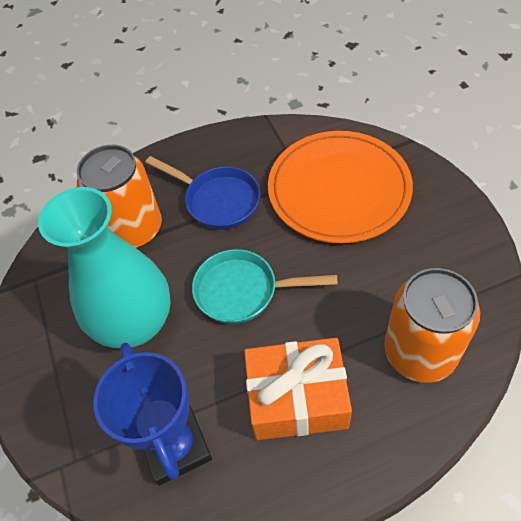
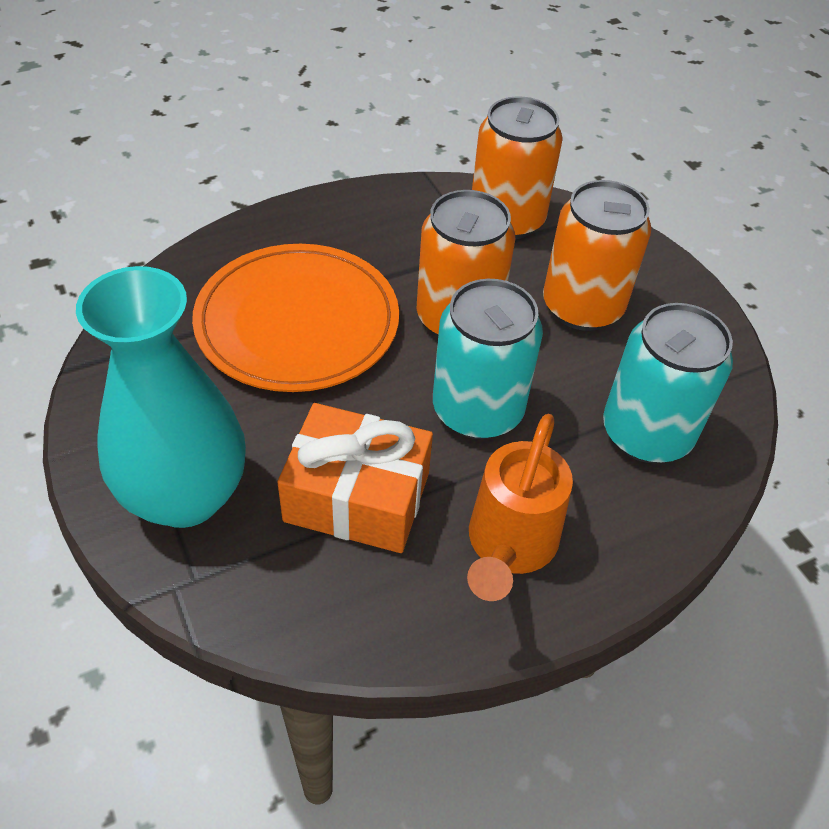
blue pan: 1 -> 0
blue trophy: 1 -> 0
orange can: 2 -> 3
orange watering can: 0 -> 1
turquoise can: 0 -> 2
turquoise pan: 1 -> 0

